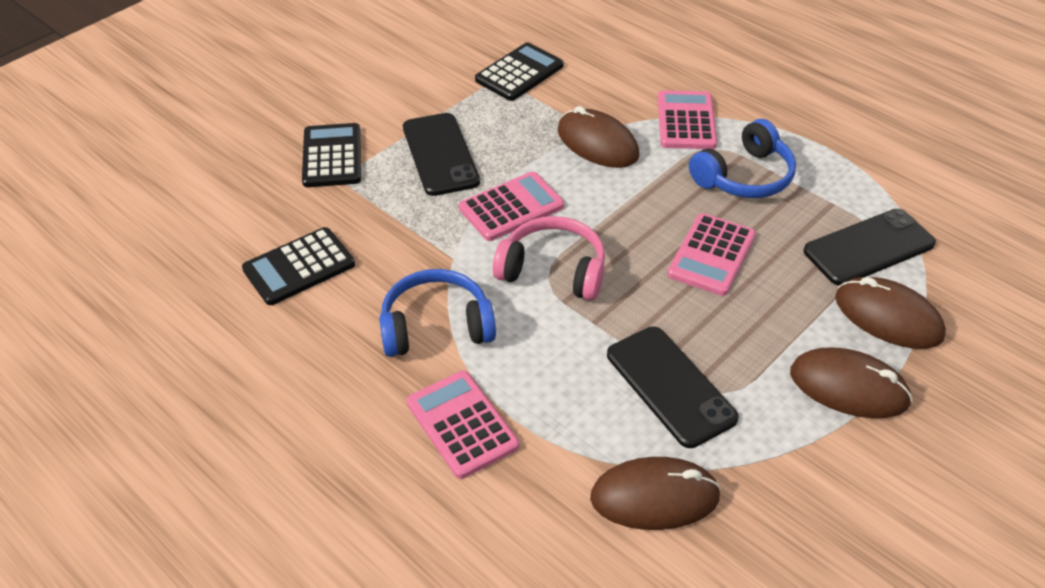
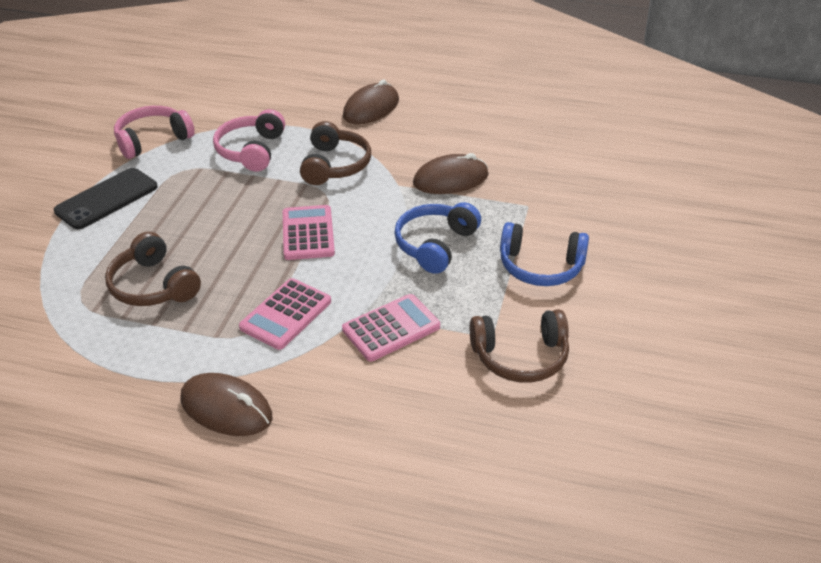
black calculator: 3 -> 0
black phone: 3 -> 1
brown headphones: 0 -> 3
brown mouse: 4 -> 3
pink calculator: 4 -> 3
pink headphones: 1 -> 2

